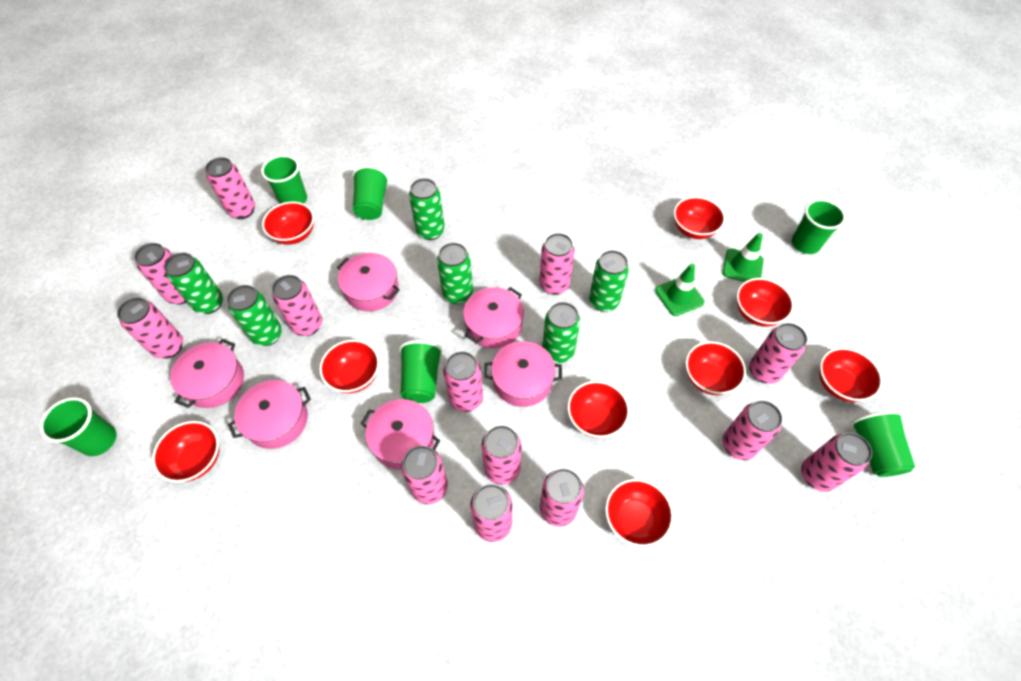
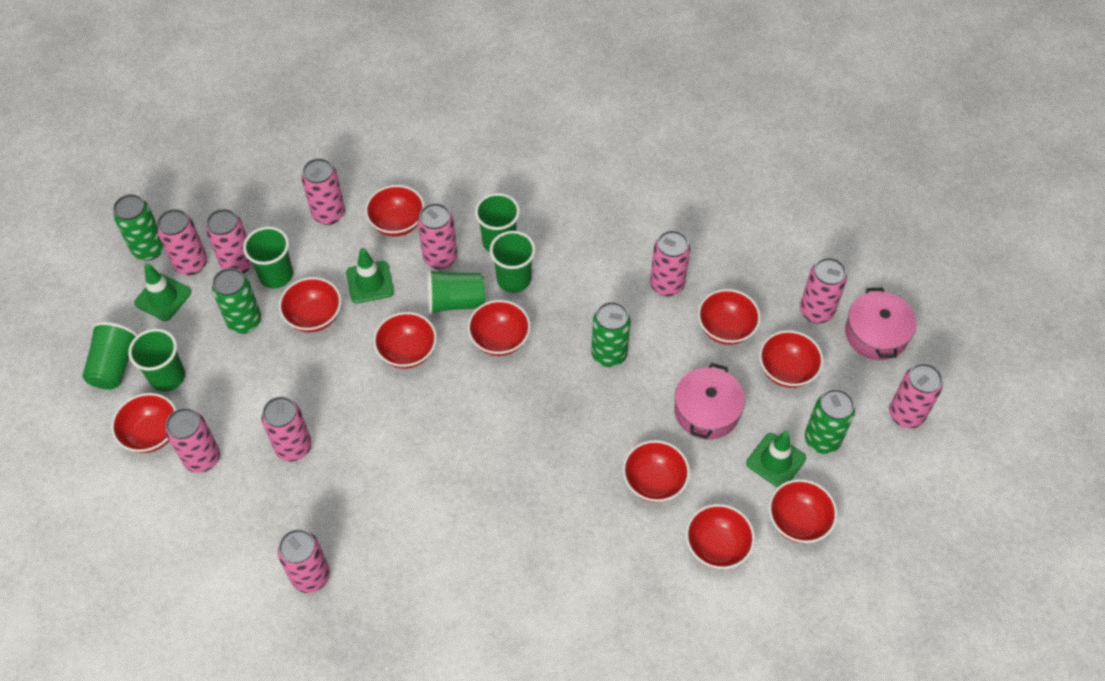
green can: 6 -> 4
green traffic cone: 2 -> 3
pink can: 13 -> 10
pink pot: 6 -> 2
red bowl: 9 -> 10

